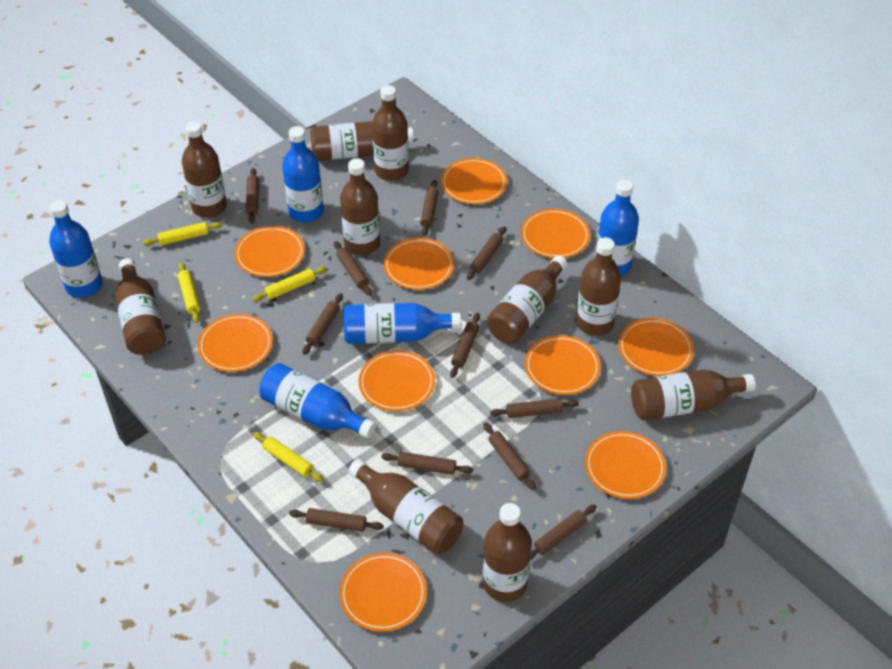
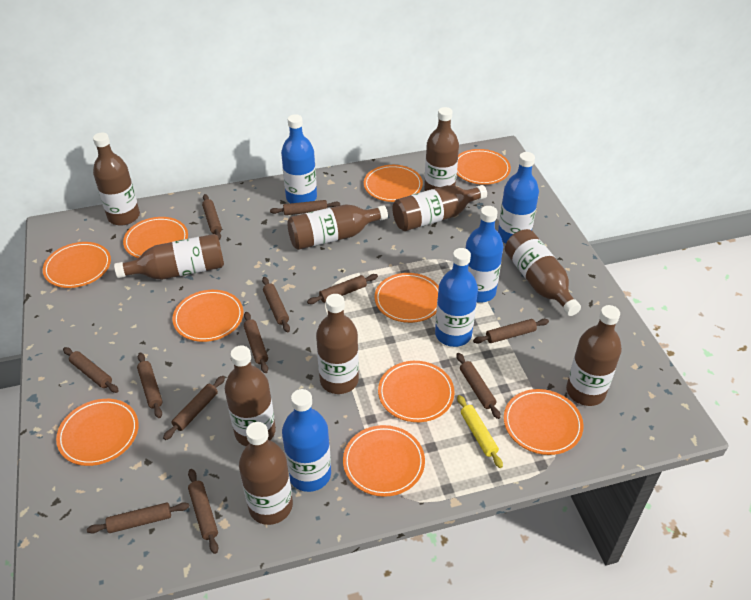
brown rolling pin: 11 -> 12
yellow rolling pin: 4 -> 1

